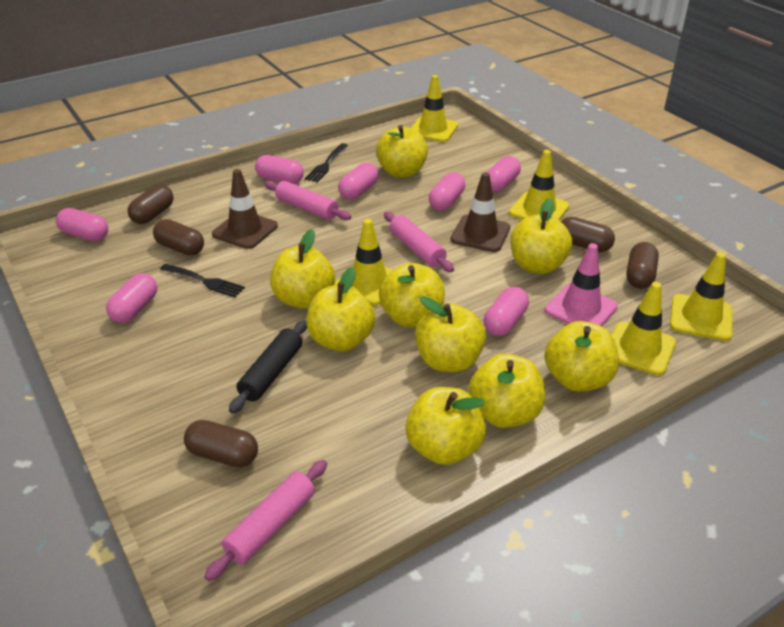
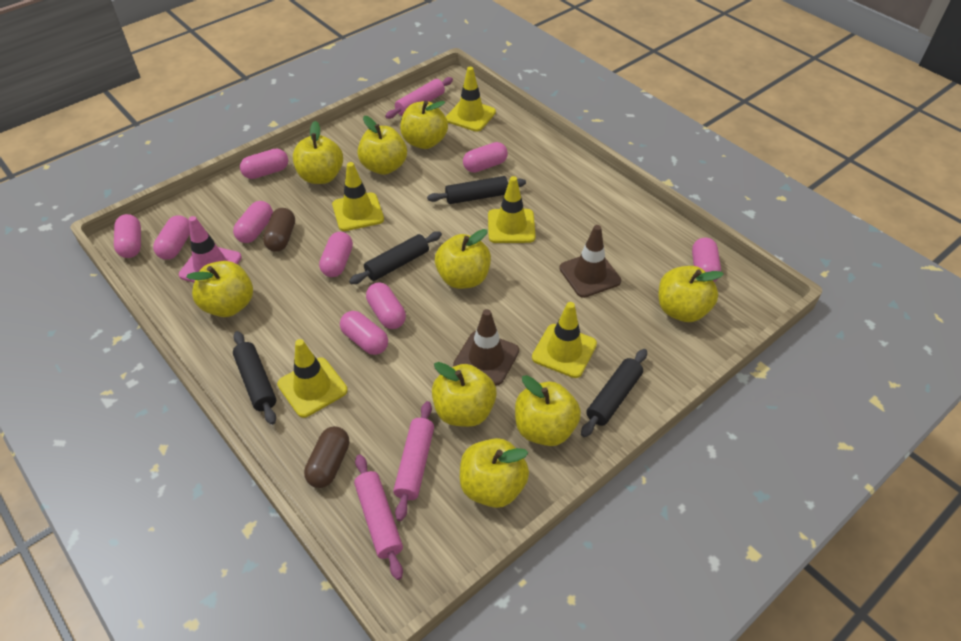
black fork: 2 -> 0
black rolling pin: 1 -> 4
brown capsule: 5 -> 2
pink capsule: 7 -> 9

